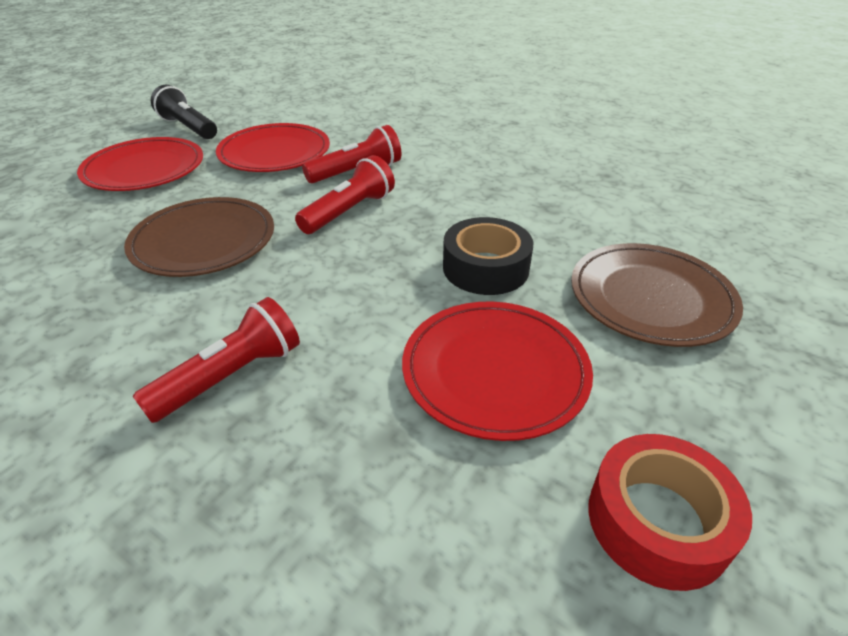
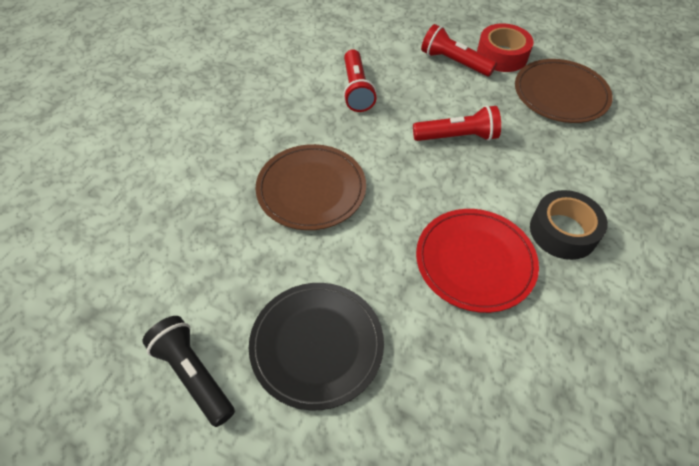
black plate: 0 -> 1
red plate: 3 -> 1

